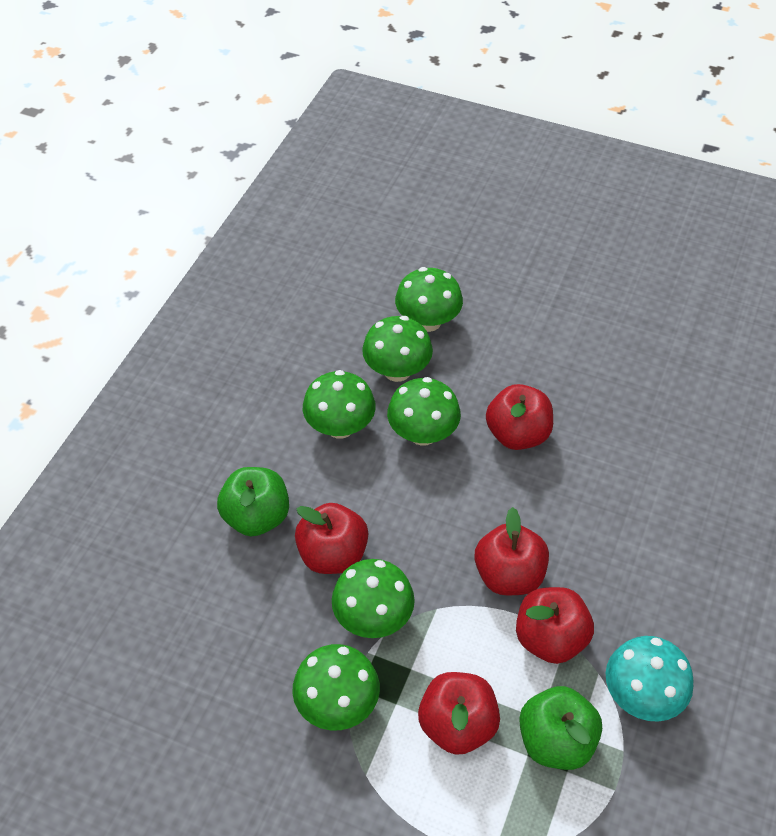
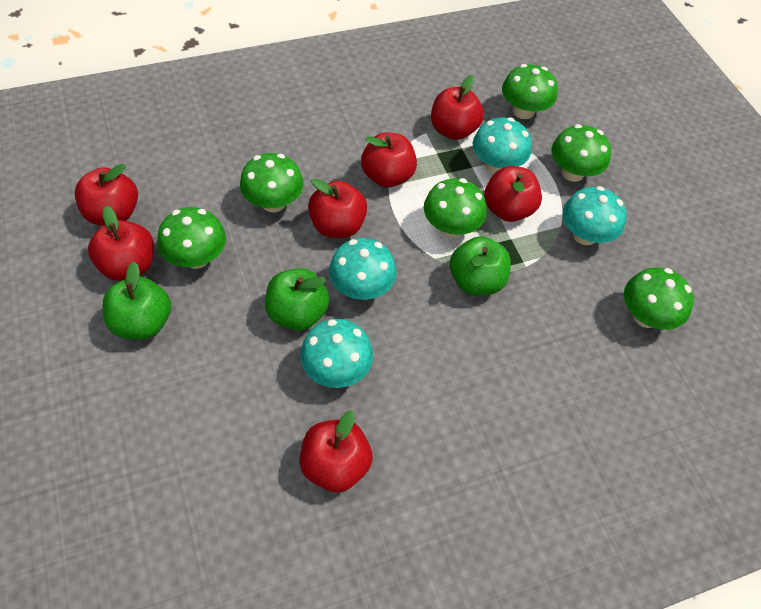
green apple: 2 -> 3
red apple: 5 -> 7
turquoise mushroom: 1 -> 4

